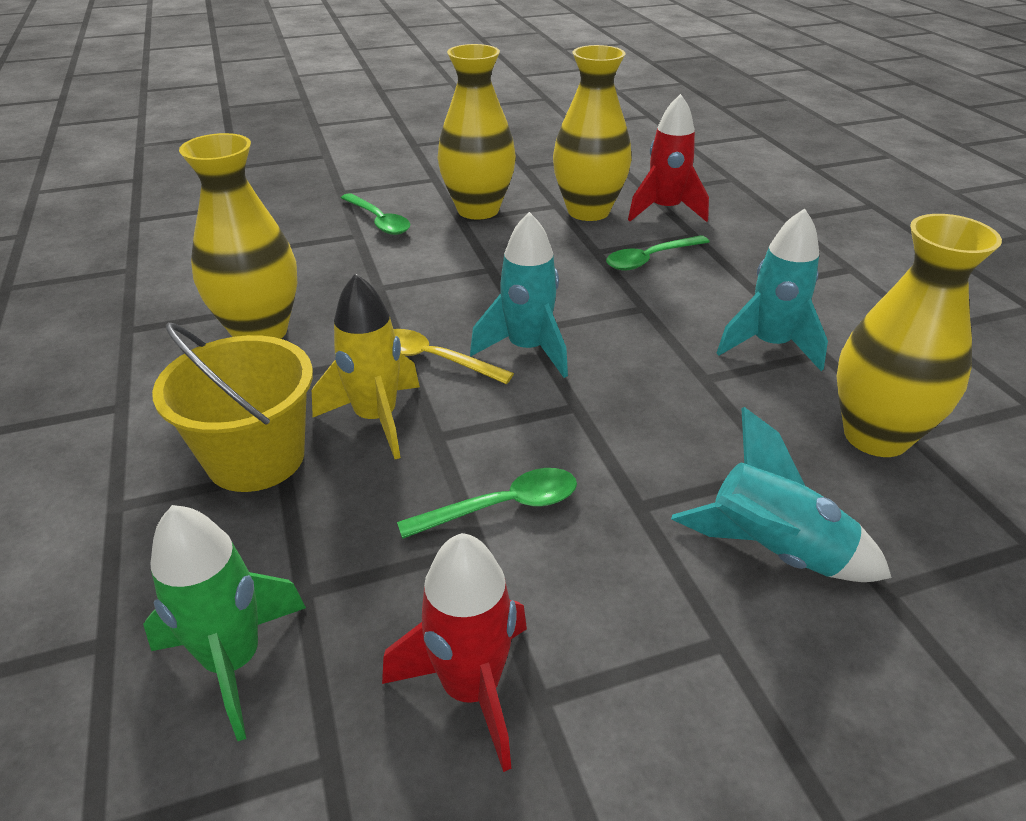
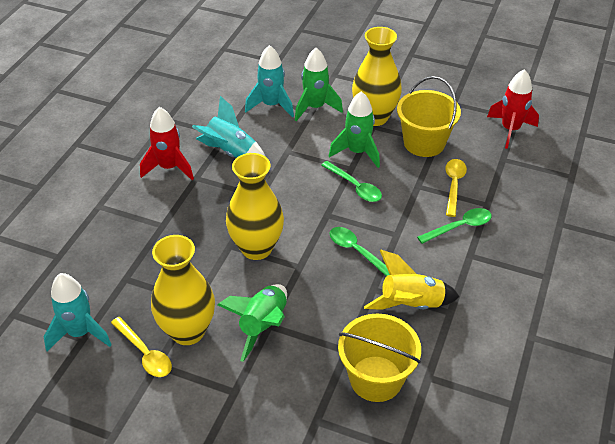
green rocket: 1 -> 3
yellow bucket: 1 -> 2
yellow spoon: 1 -> 2
yellow vase: 4 -> 3

